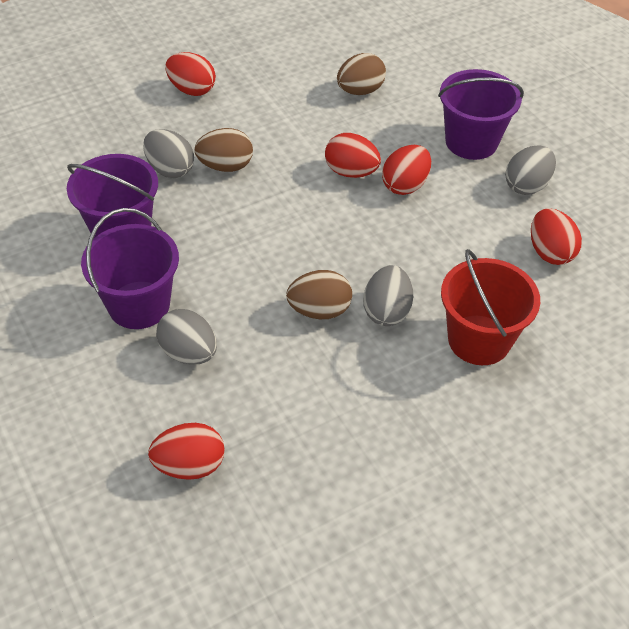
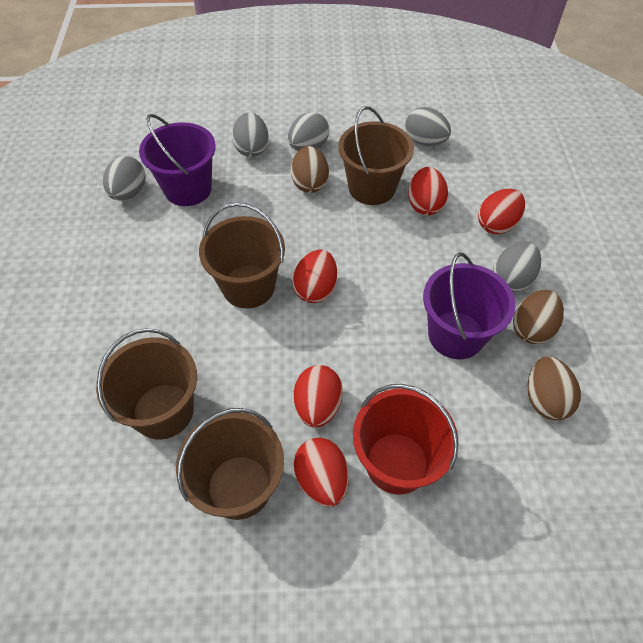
brown bucket: 0 -> 4
grey egg: 4 -> 5
purple bucket: 3 -> 2

